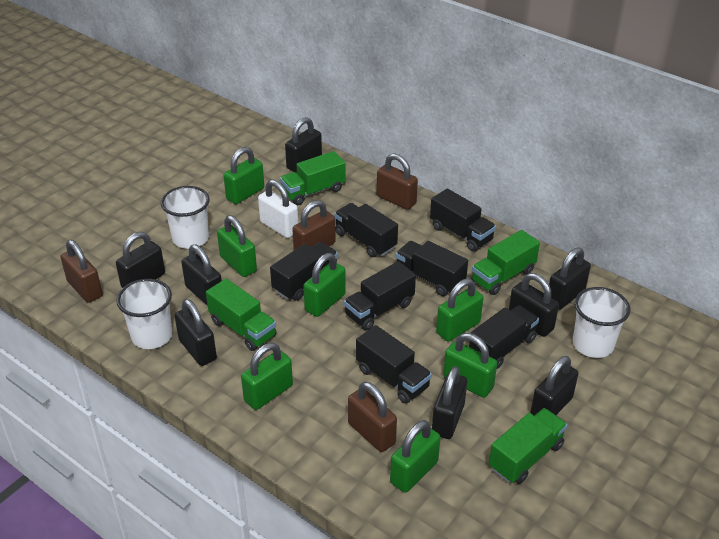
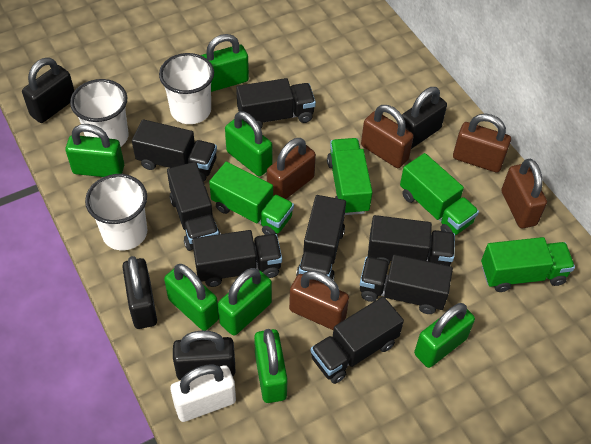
black padlock: 8 -> 4
black truck: 7 -> 8
brown padlock: 4 -> 5

